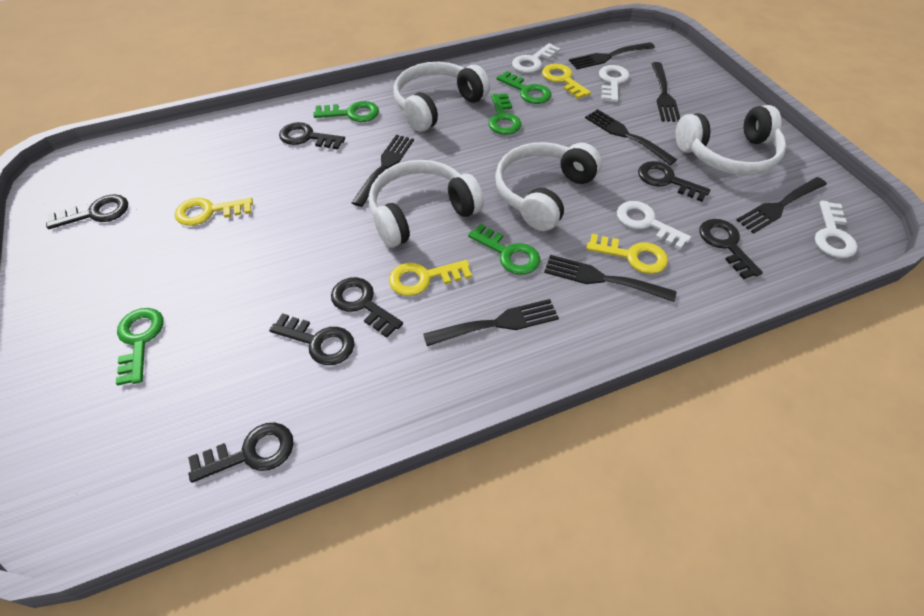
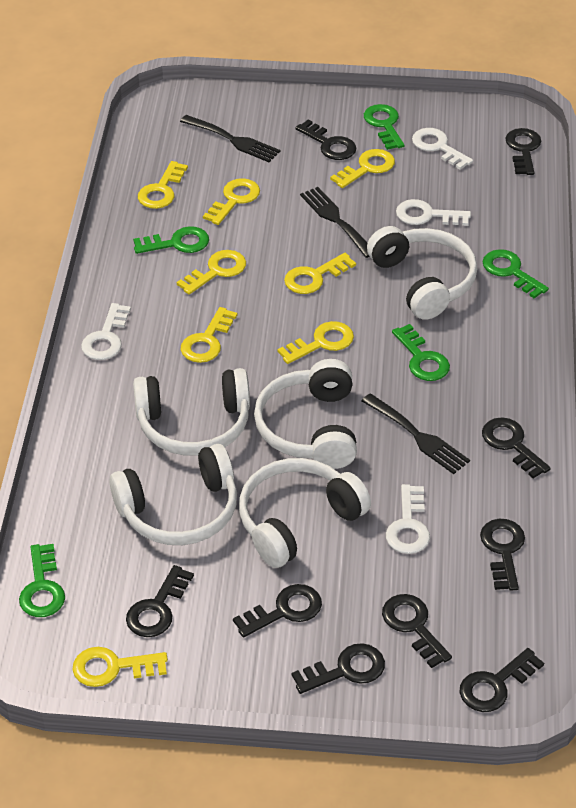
black fork: 7 -> 3
black key: 7 -> 9
white headphones: 4 -> 5
yellow key: 4 -> 8

